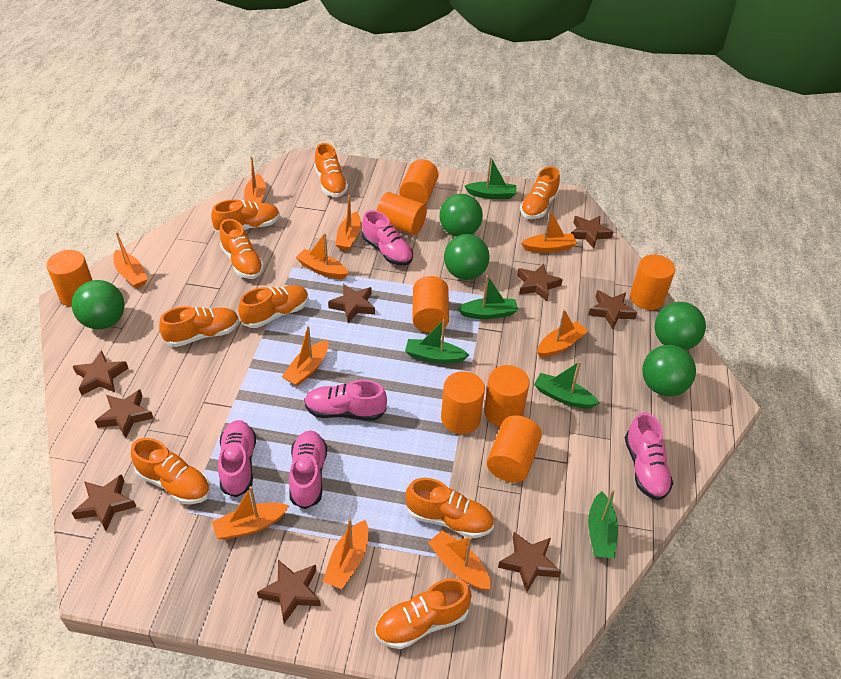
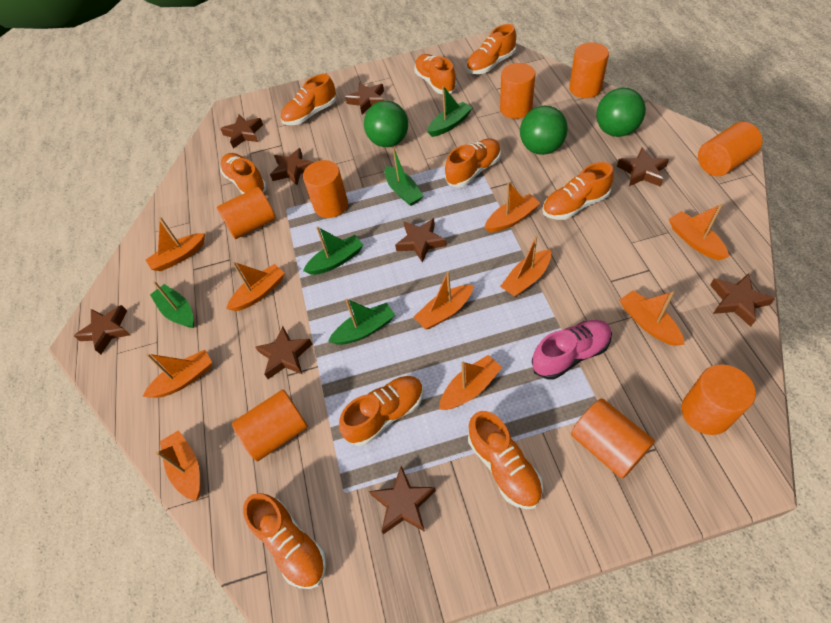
green ball: 5 -> 3
pink shoe: 5 -> 1

